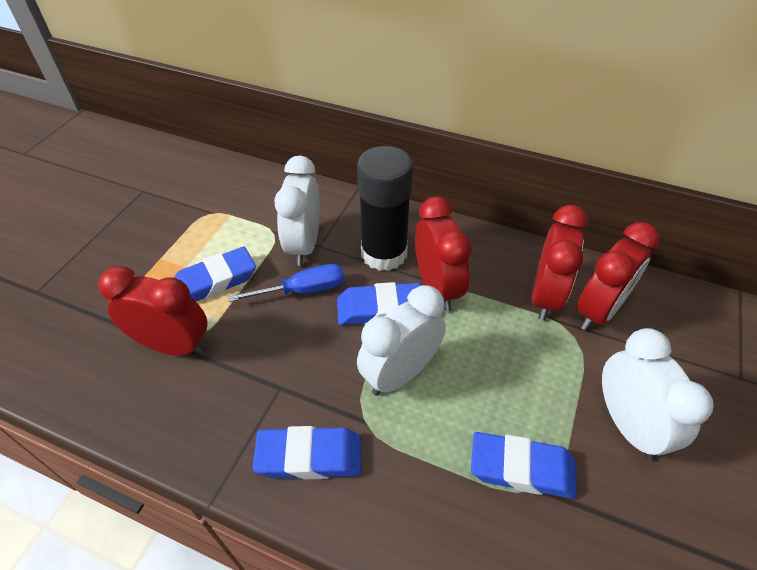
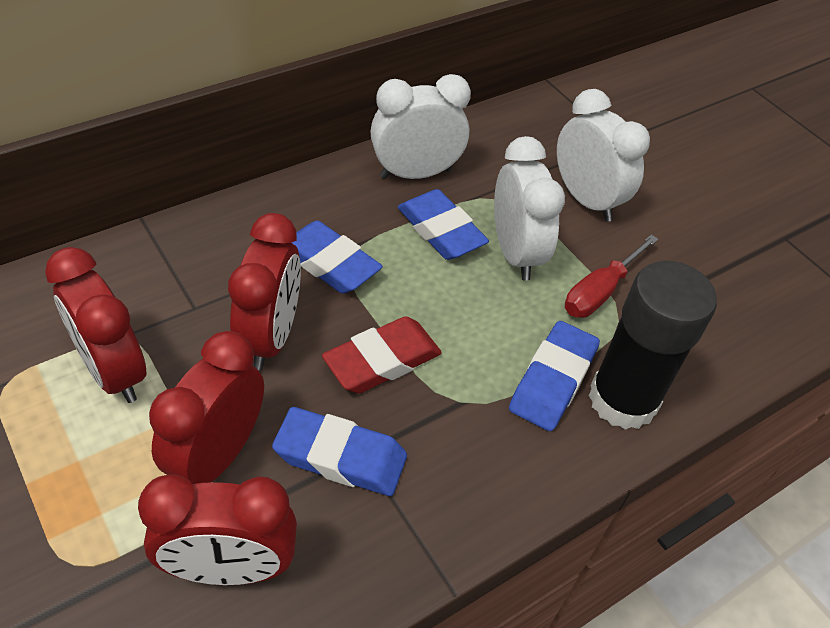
blue screwdriver: 1 -> 0
red eraser: 0 -> 1
red screwdriver: 0 -> 1

